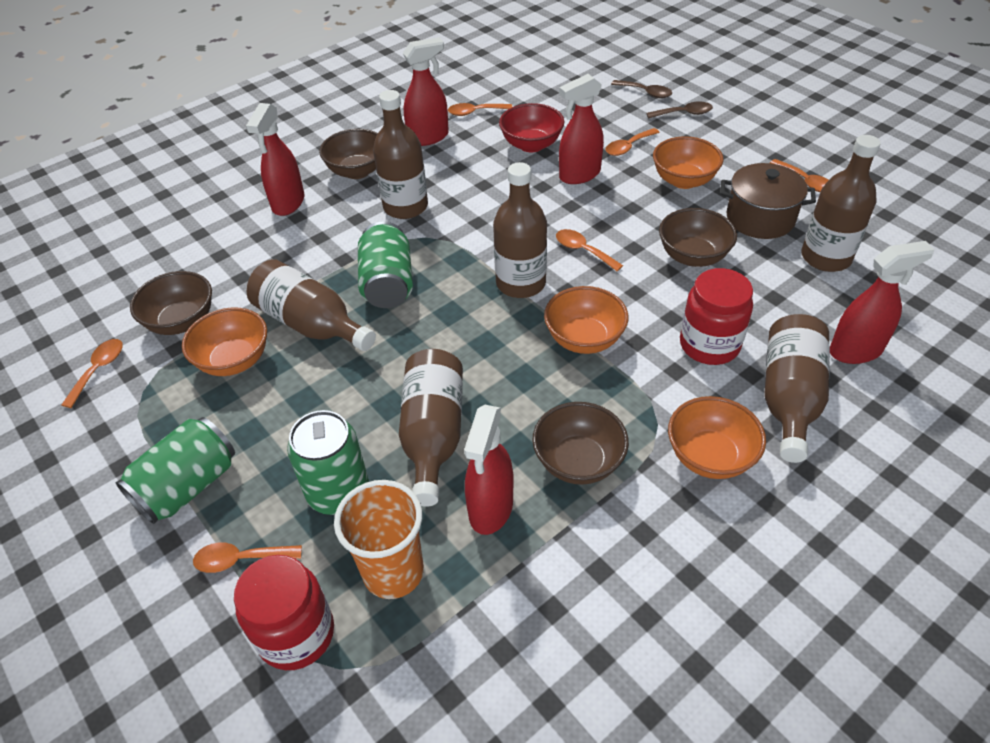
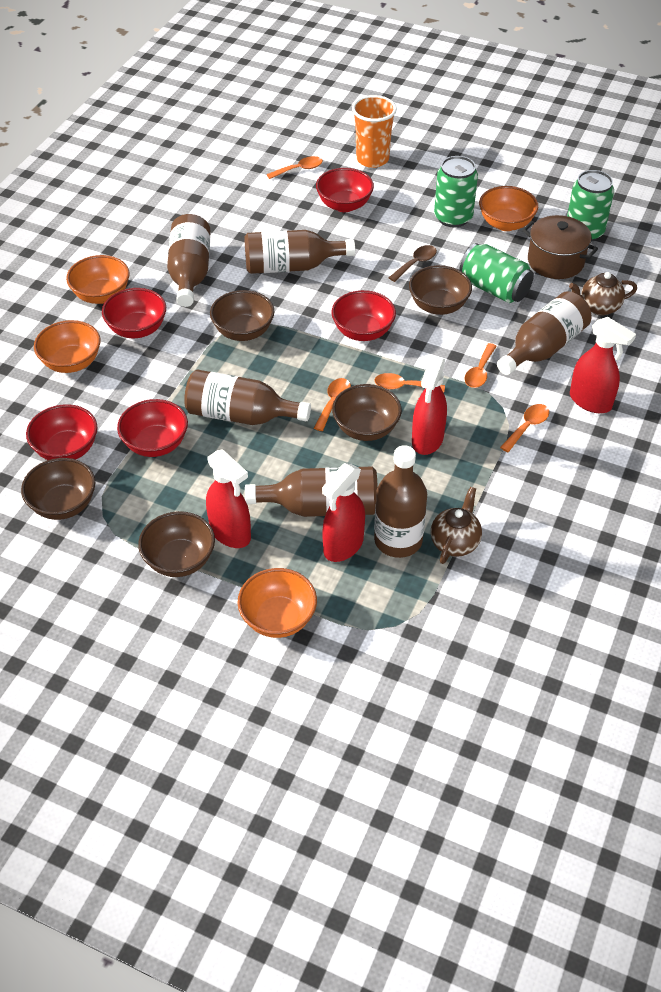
brown bowl: 4 -> 5
brown spoon: 2 -> 1
brown teapot: 0 -> 2
orange spoon: 6 -> 5
red bowl: 1 -> 5
red jar: 2 -> 0
red spray bottle: 5 -> 4

